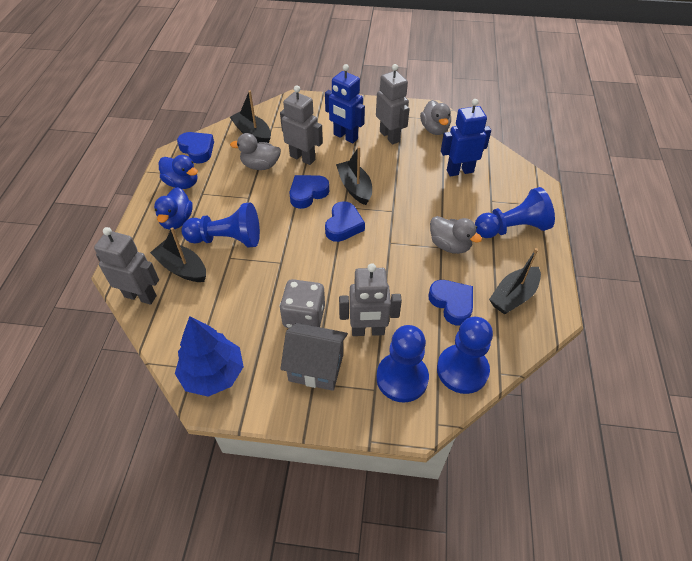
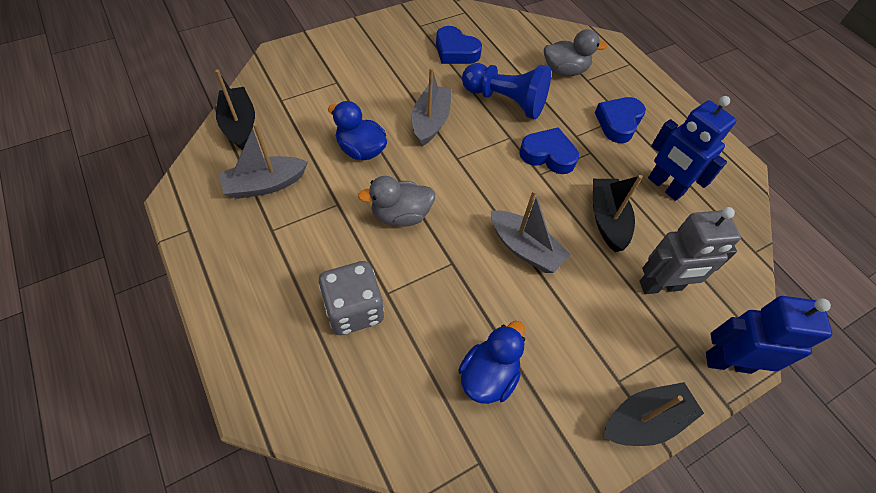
black boat: 4 -> 3
blue heart: 4 -> 3
blue pawn: 4 -> 1
blue tree: 1 -> 0
grey boat: 0 -> 3
grey duck: 3 -> 2
grey house: 1 -> 0
grey robot: 4 -> 1

